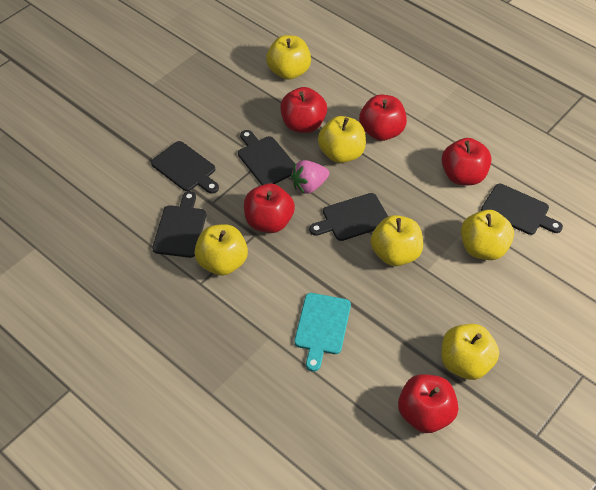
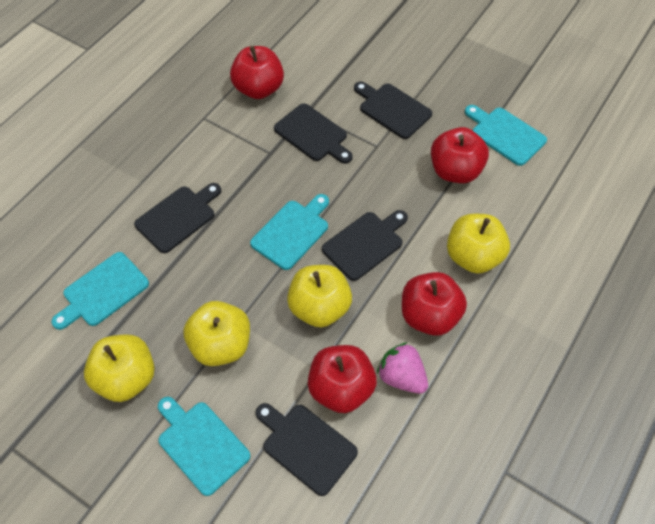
red apple: 5 -> 4
turquoise cutting board: 1 -> 4
yellow apple: 6 -> 4

